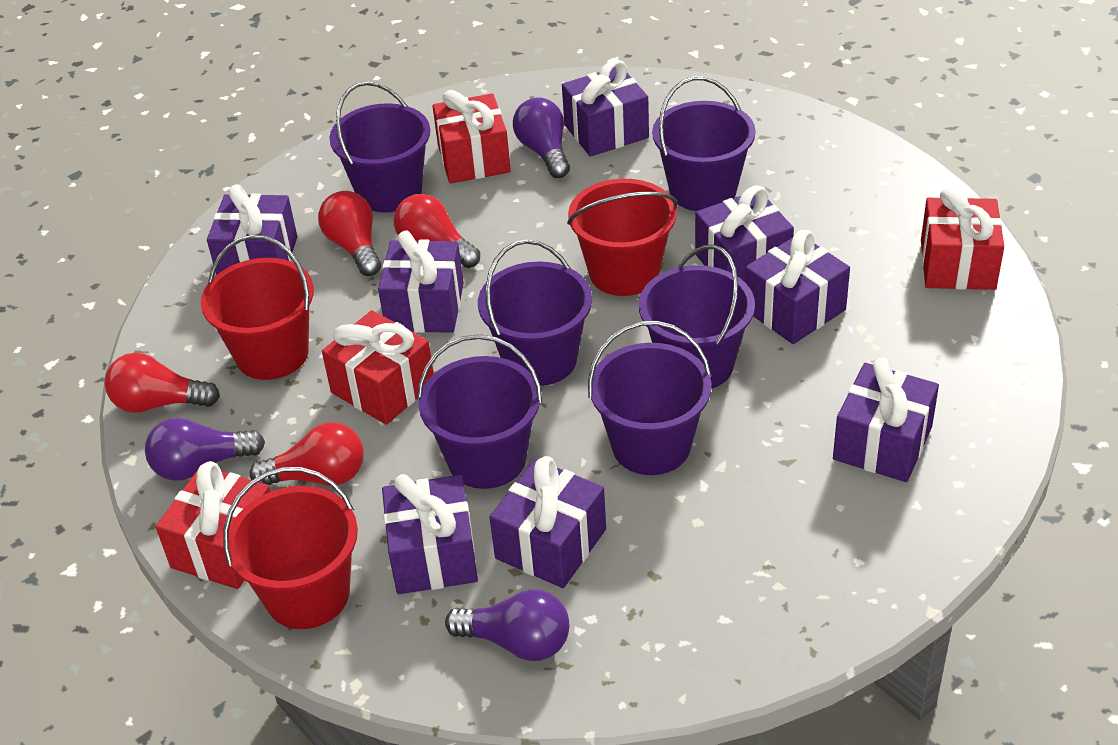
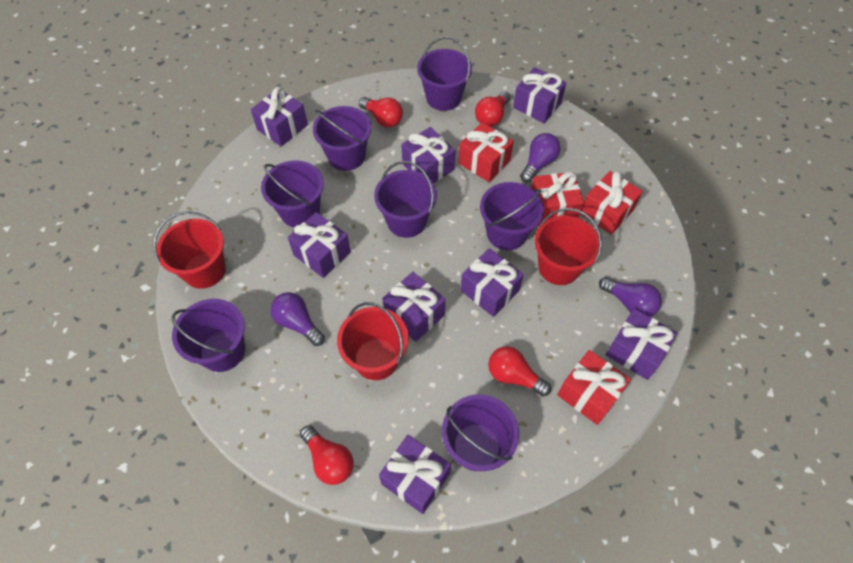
purple bucket: 6 -> 7

